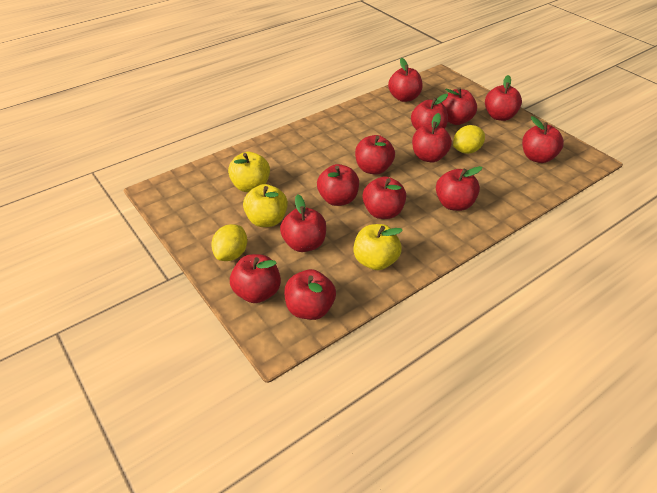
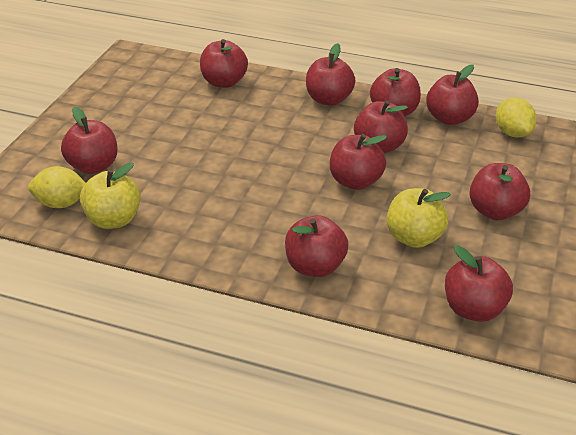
red apple: 13 -> 10
yellow apple: 3 -> 2

